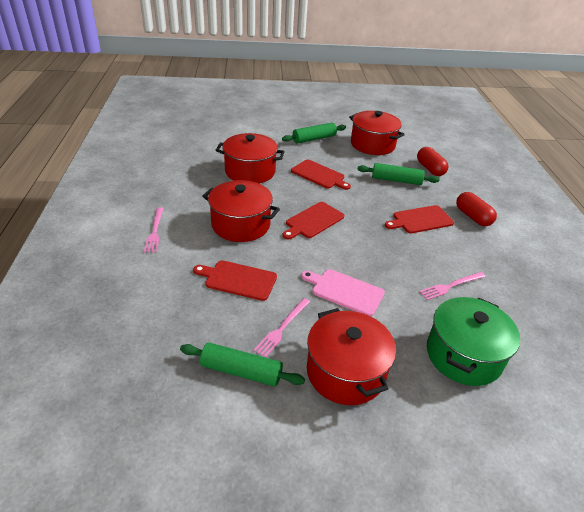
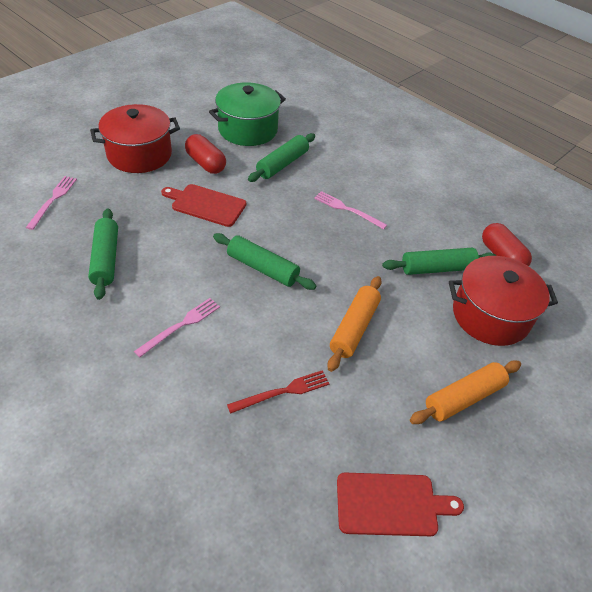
green rolling pin: 3 -> 4
orange rolling pin: 0 -> 2
pink cutting board: 1 -> 0
red cutting board: 4 -> 2
red fork: 0 -> 1
red pot: 4 -> 2

